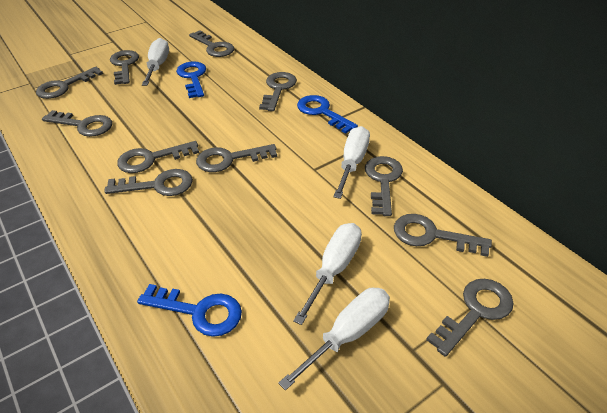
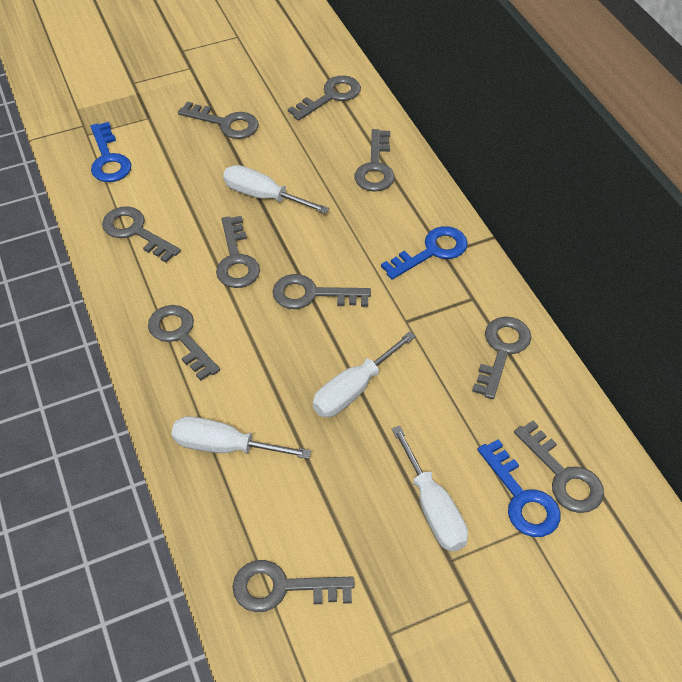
grey key: 11 -> 10

